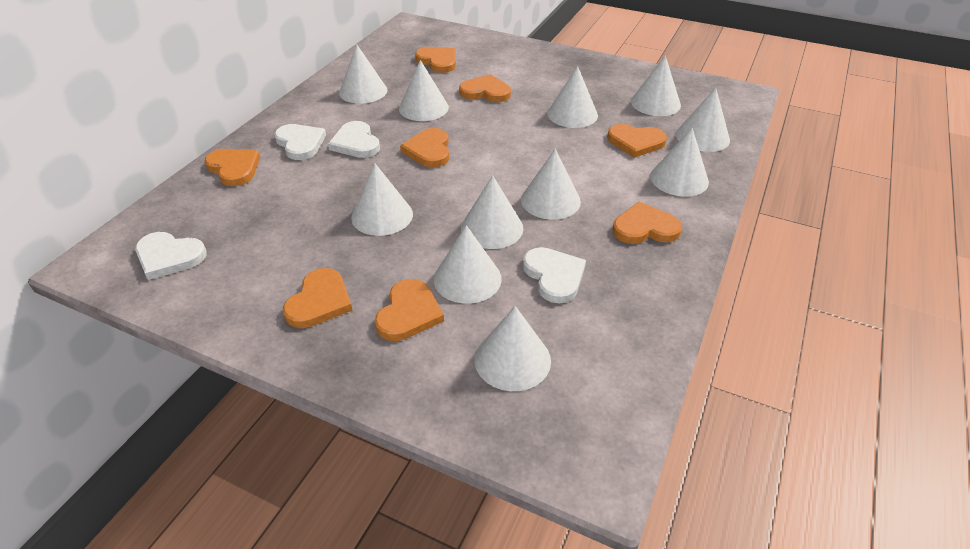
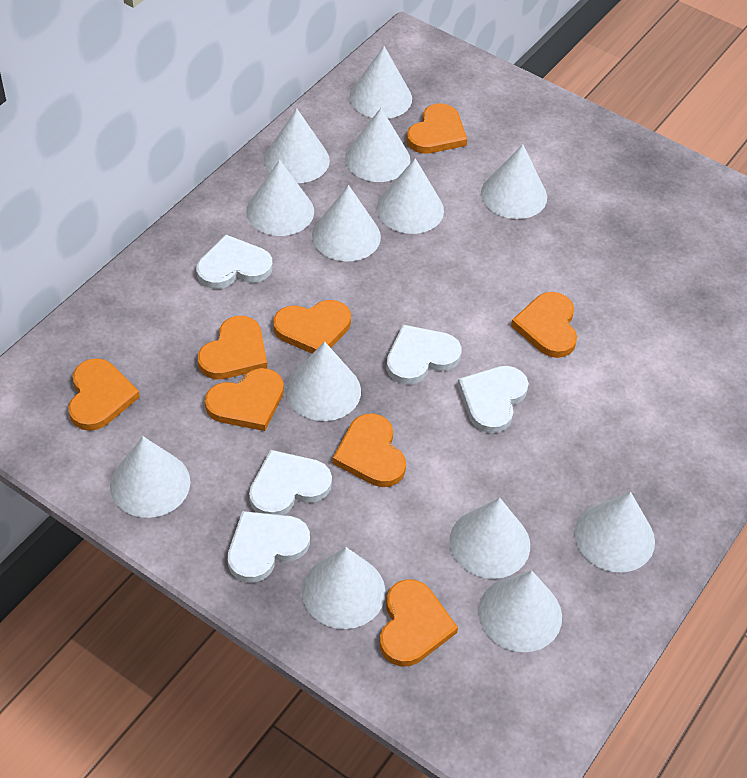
white cone: 11 -> 13
white heart: 4 -> 5

